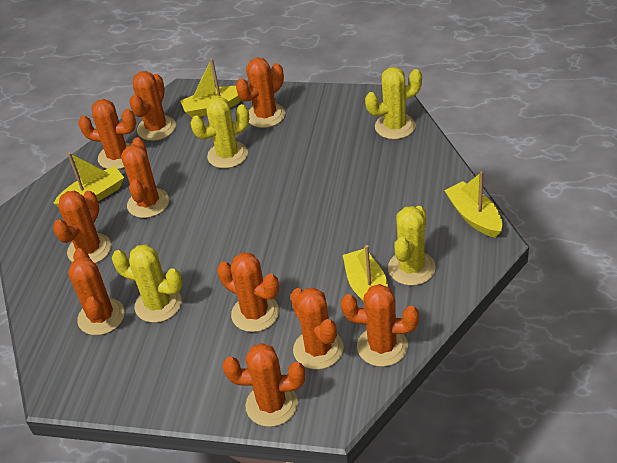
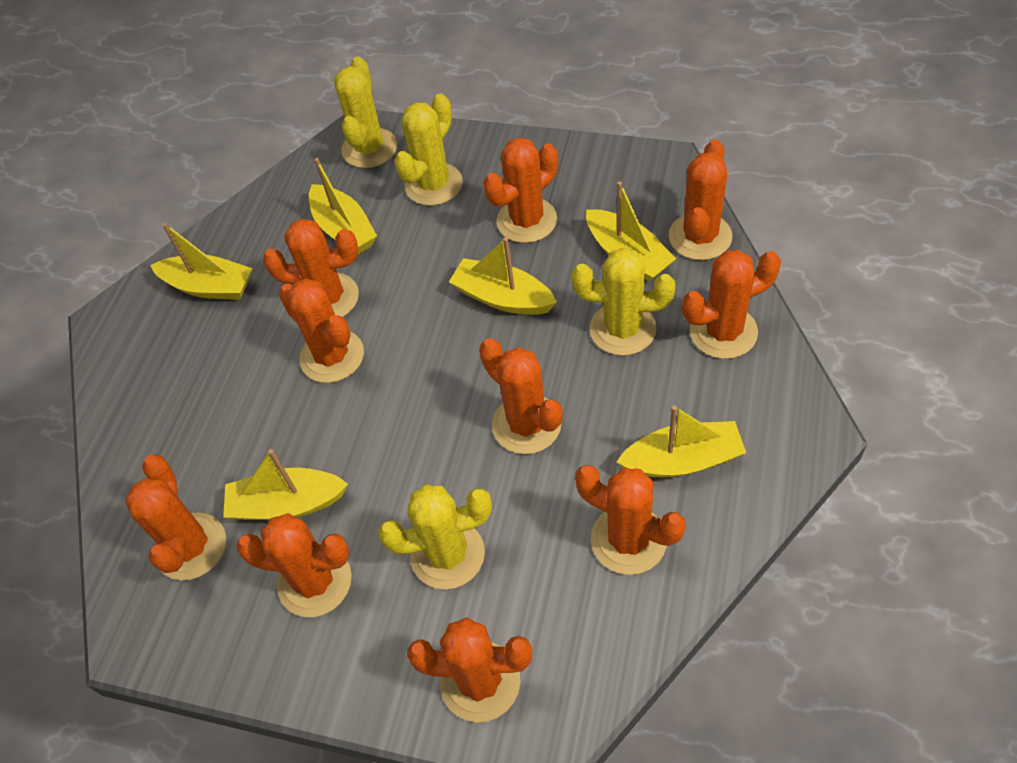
yellow boat: 4 -> 6

